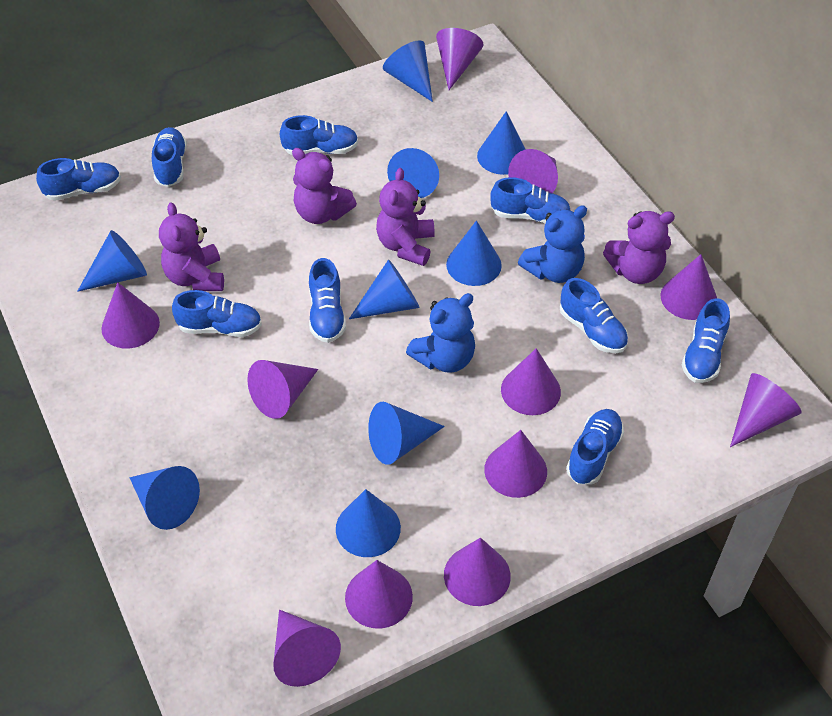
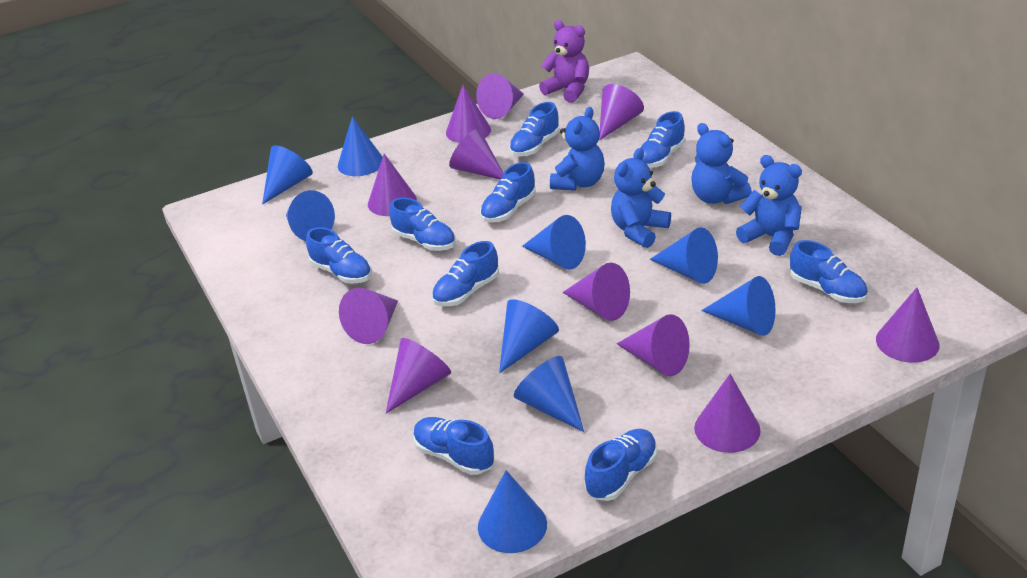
blue teddy bear: 2 -> 4
purple teddy bear: 4 -> 1

